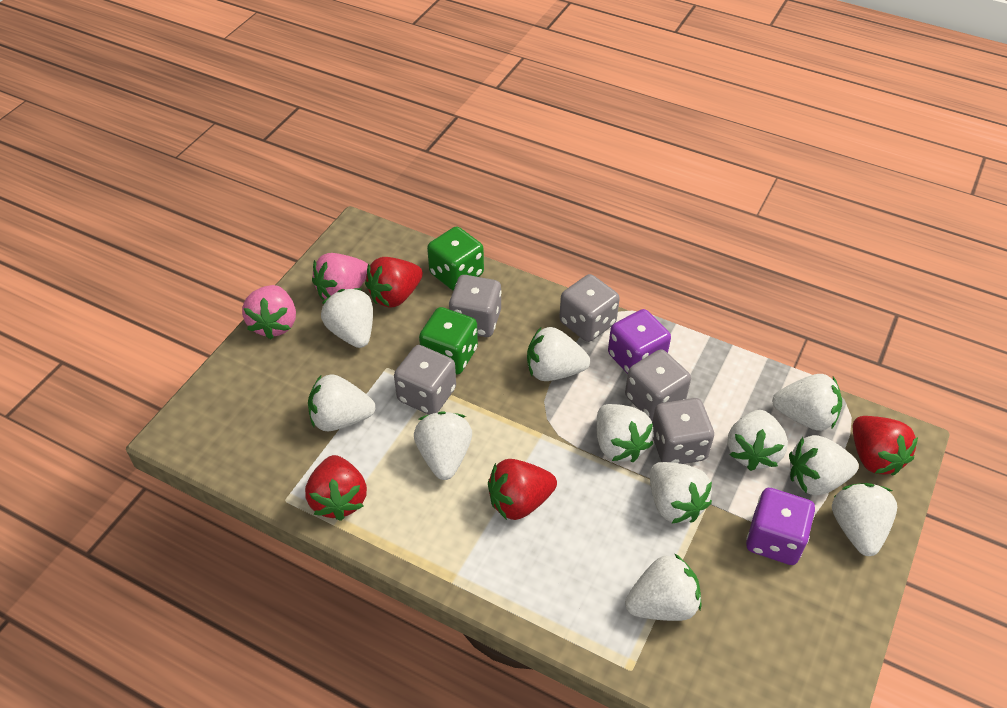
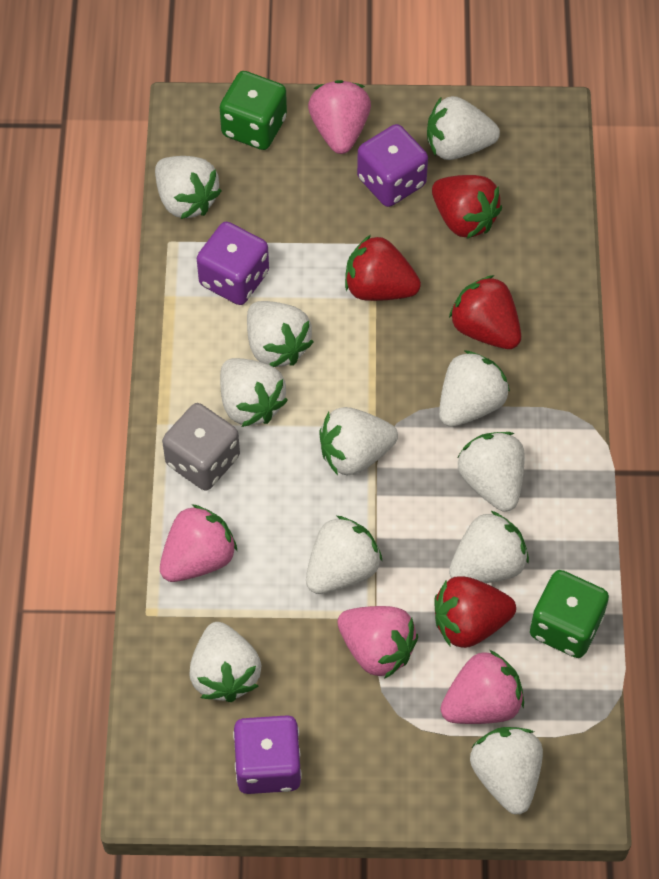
grey dice: 5 -> 1
pink strawberry: 2 -> 4
purple dice: 2 -> 3

